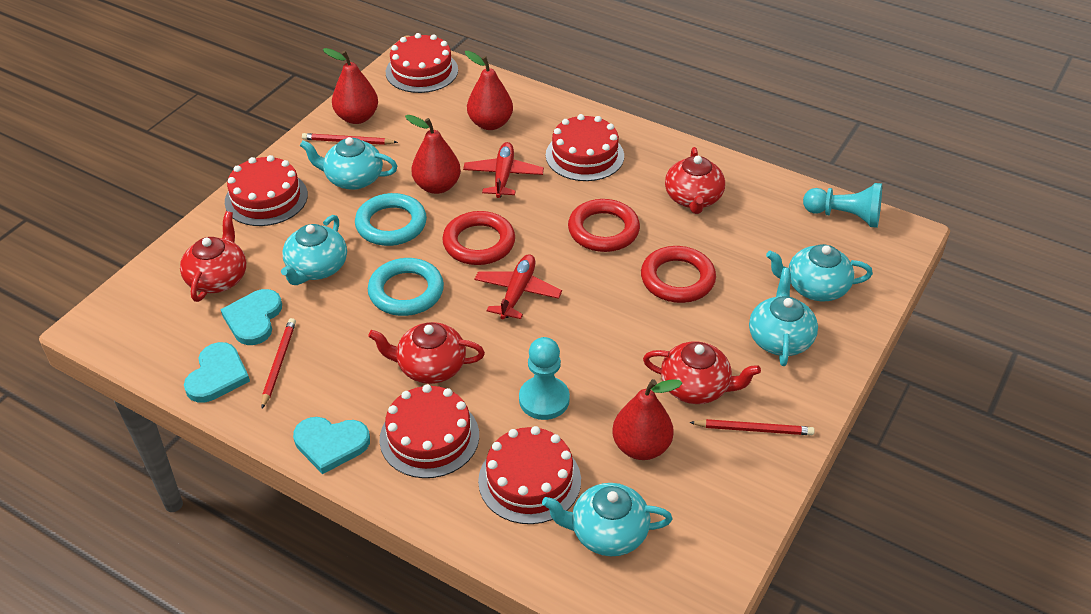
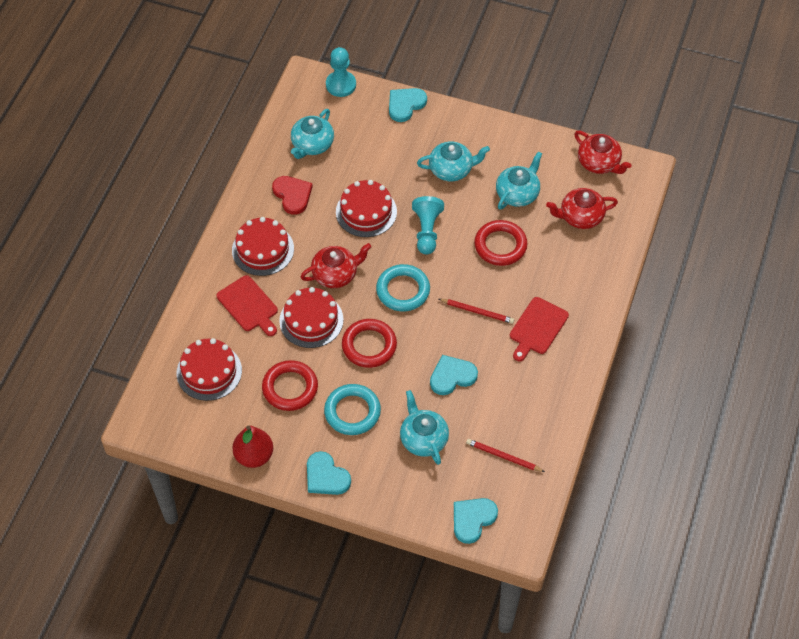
red cake: 5 -> 4
red cutting board: 0 -> 2
red heart: 0 -> 1
red pear: 4 -> 1
red pencil: 3 -> 2
red plane: 2 -> 0
red teapot: 4 -> 3
turquoise heart: 3 -> 4
turquoise teapot: 5 -> 4

